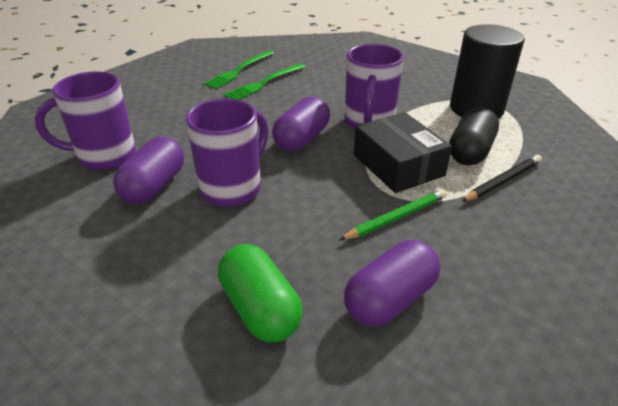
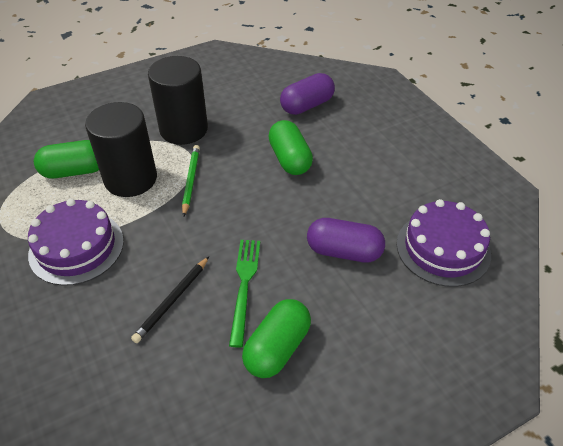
black box: 1 -> 0
black capsule: 1 -> 0
black cylinder: 1 -> 2
green capsule: 1 -> 3
green fork: 2 -> 1
purple cake: 0 -> 2
purple capsule: 3 -> 2
purple mug: 3 -> 0

